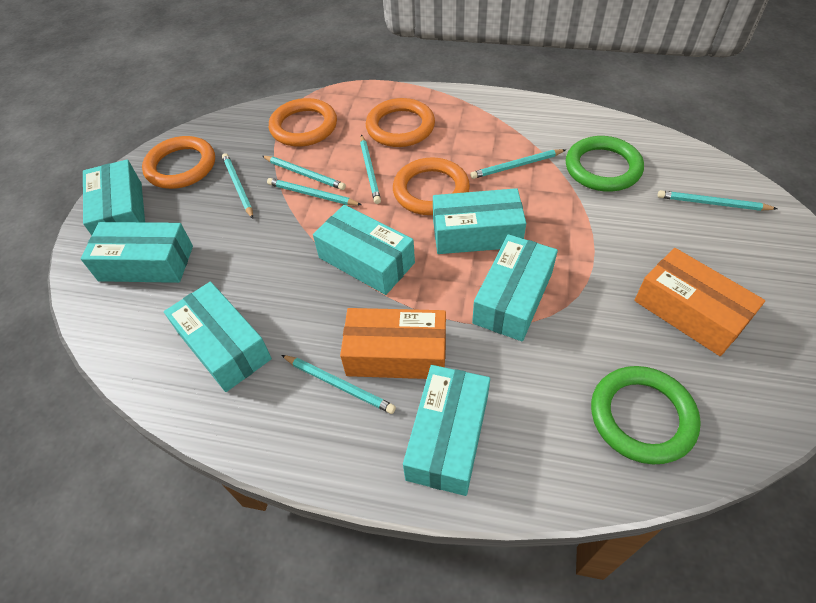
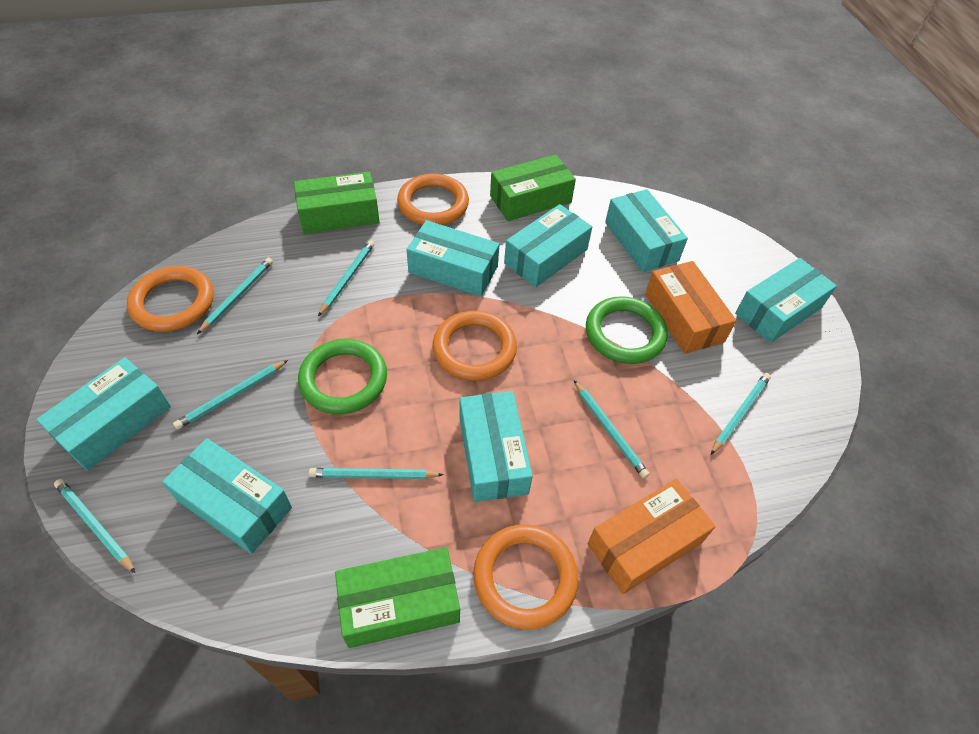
green box: 0 -> 3

